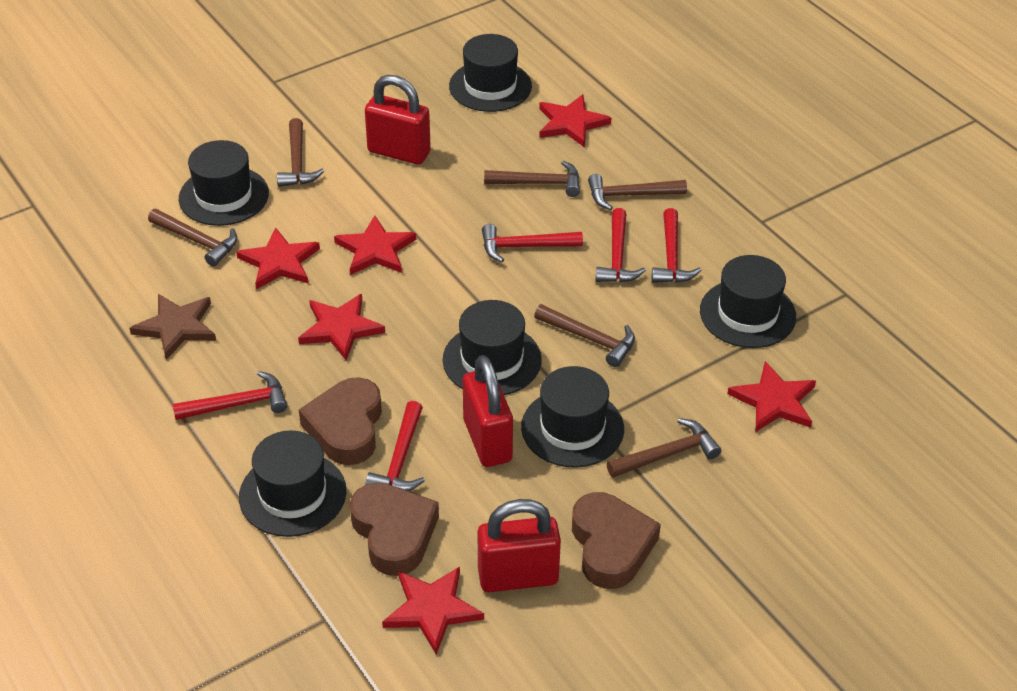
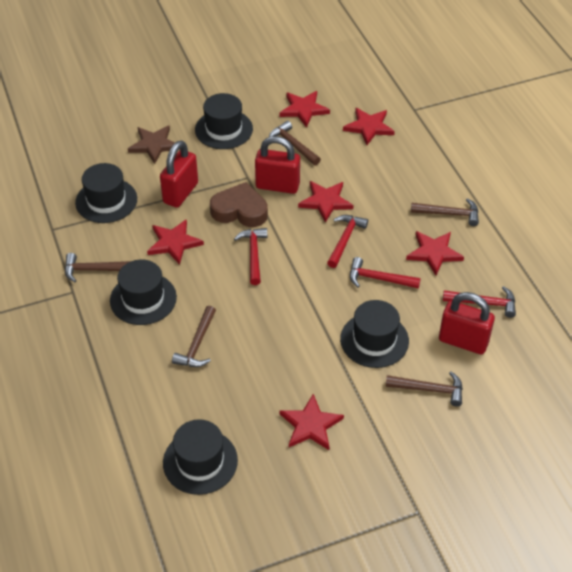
black hat: 6 -> 5
brown hammer: 6 -> 5
brown heart: 3 -> 1
red hammer: 5 -> 4

